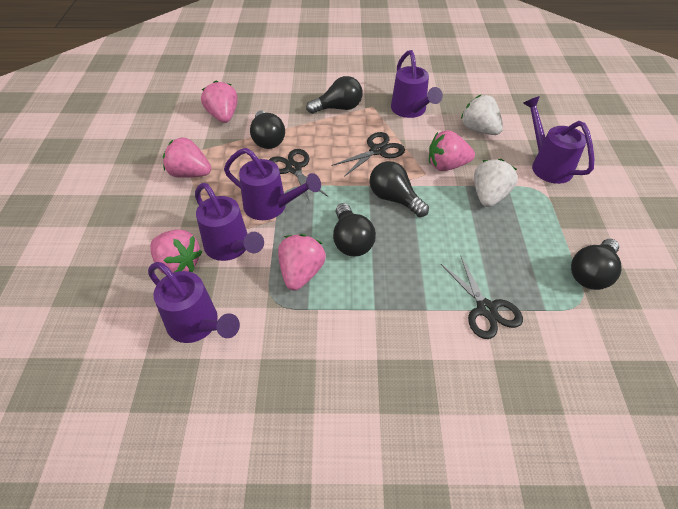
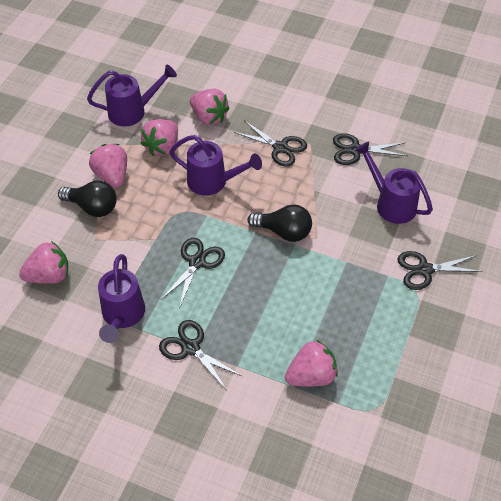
black light bulb: 5 -> 2
black scissors: 3 -> 5
purple watering can: 5 -> 4
white strawberry: 2 -> 0

